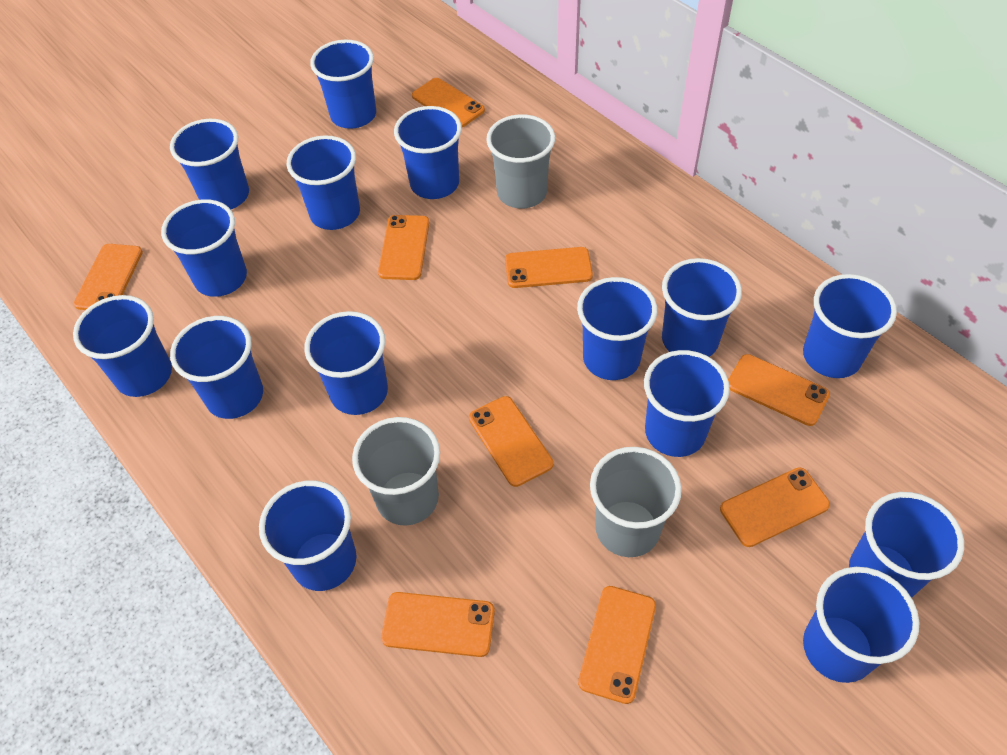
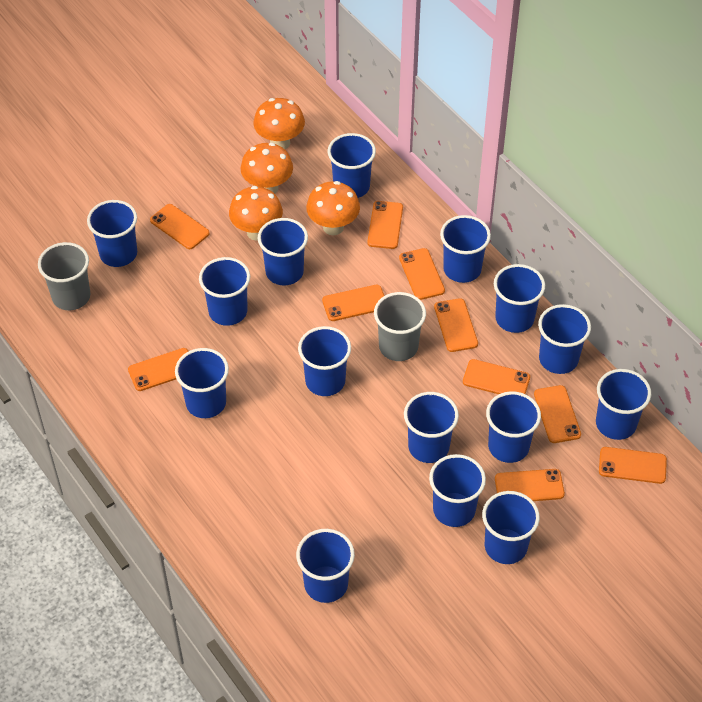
grey cup: 3 -> 2
orange mushroom: 0 -> 4
orange phone: 9 -> 10

